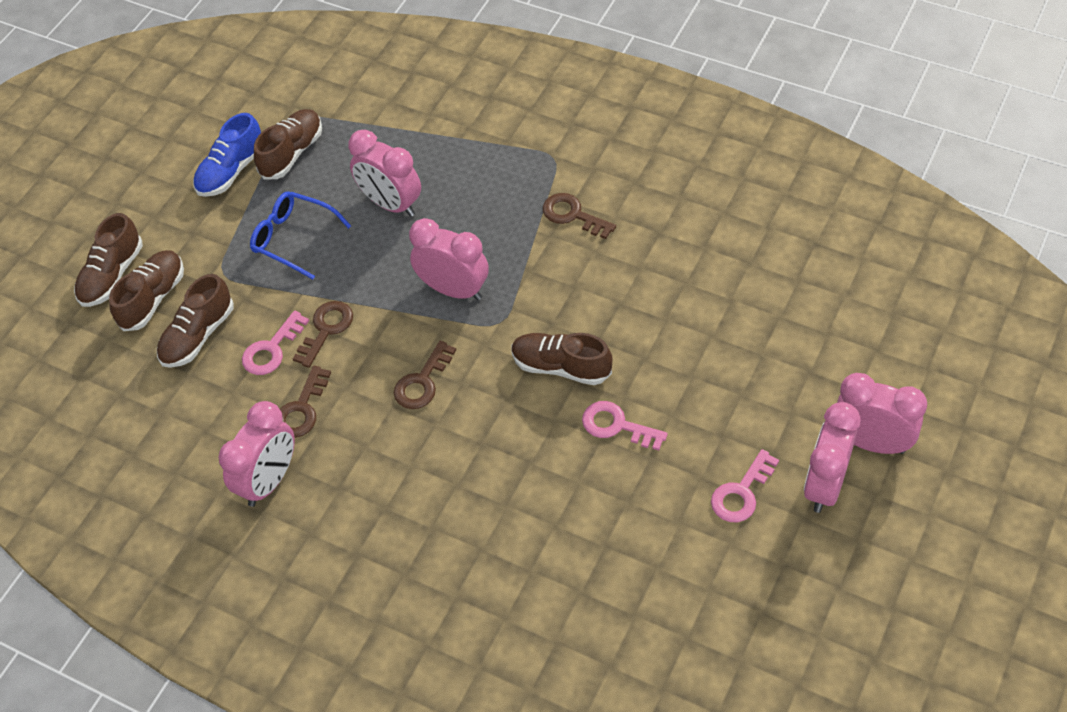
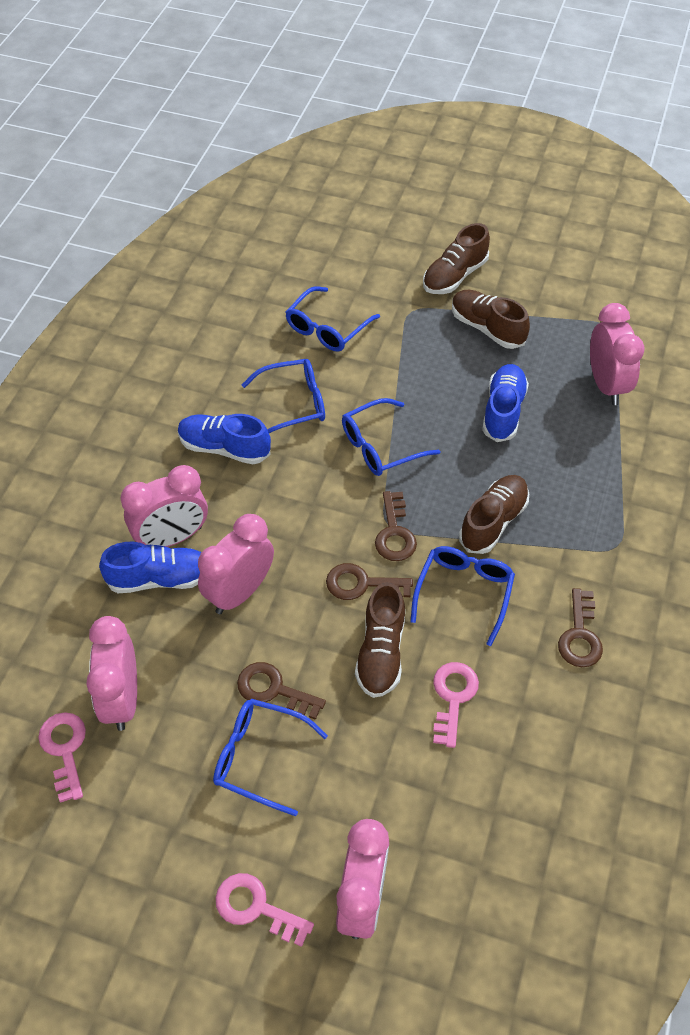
blue glasses: 1 -> 5
blue shoe: 1 -> 3
brown shoe: 5 -> 4

